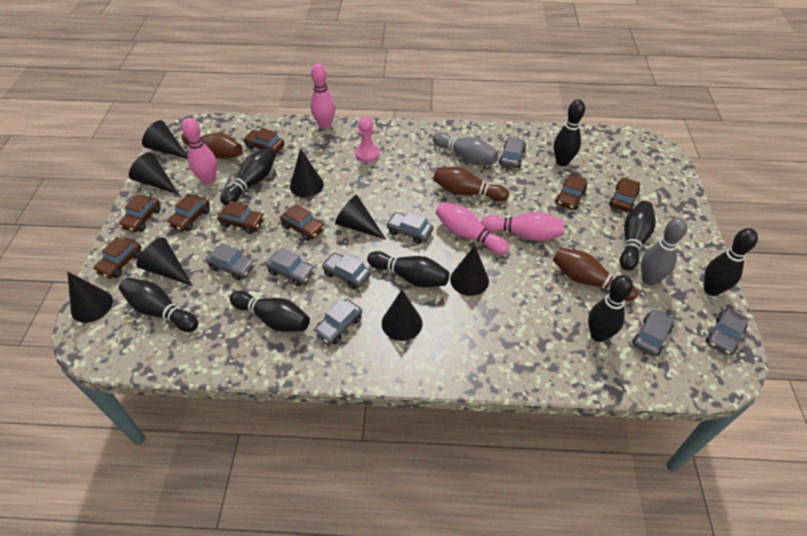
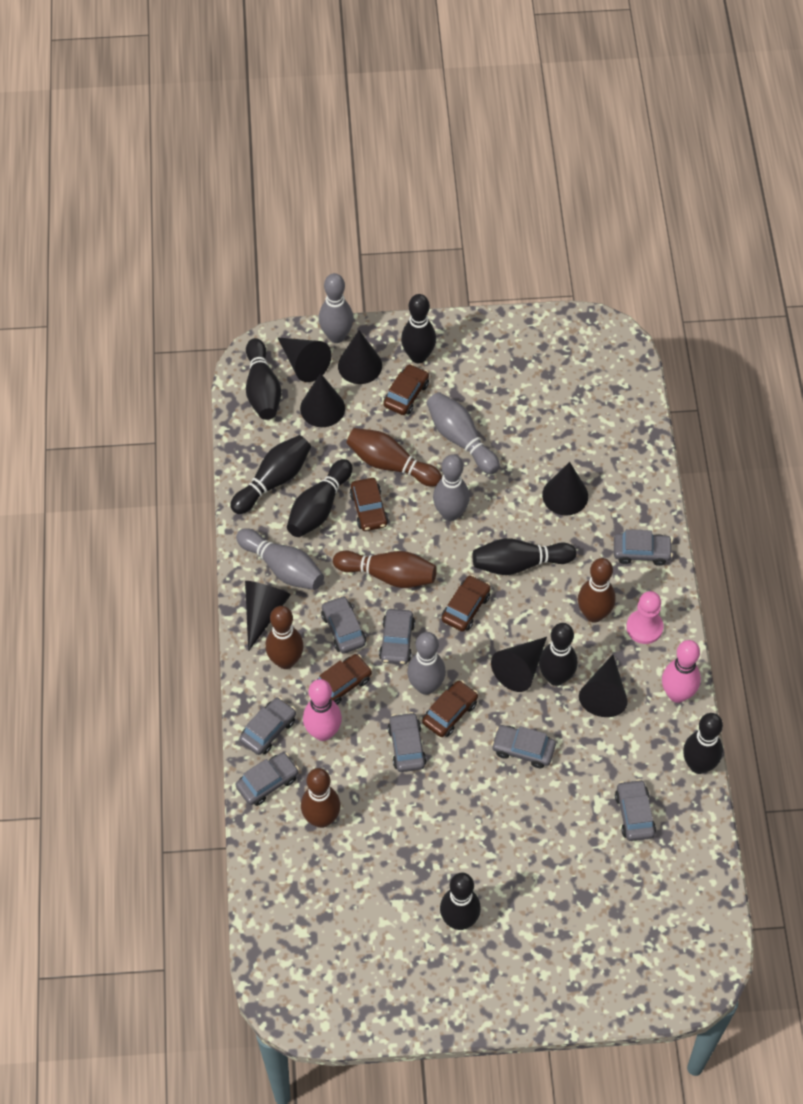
black cone: 8 -> 7
brown bowling pin: 3 -> 5
brown car: 8 -> 5
grey bowling pin: 2 -> 5
pink bowling pin: 4 -> 2

